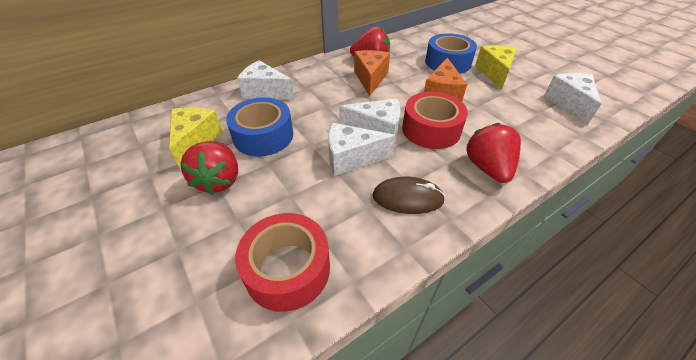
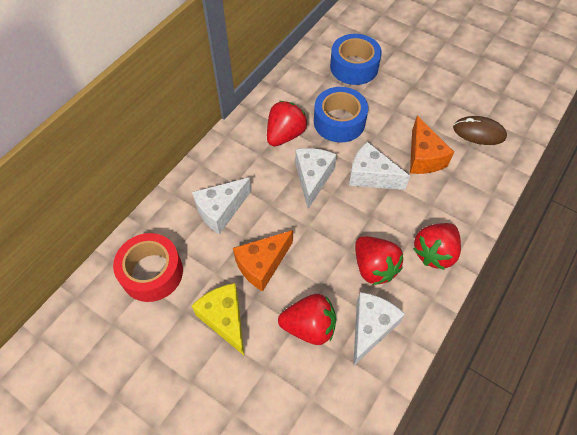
red strawberry: 3 -> 4
red tape: 2 -> 1
yellow cheese: 2 -> 1

